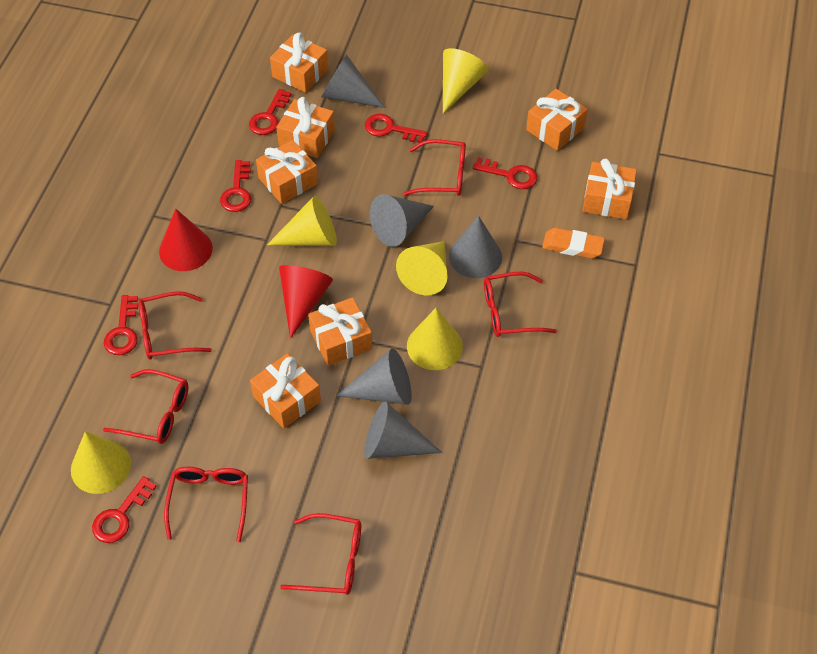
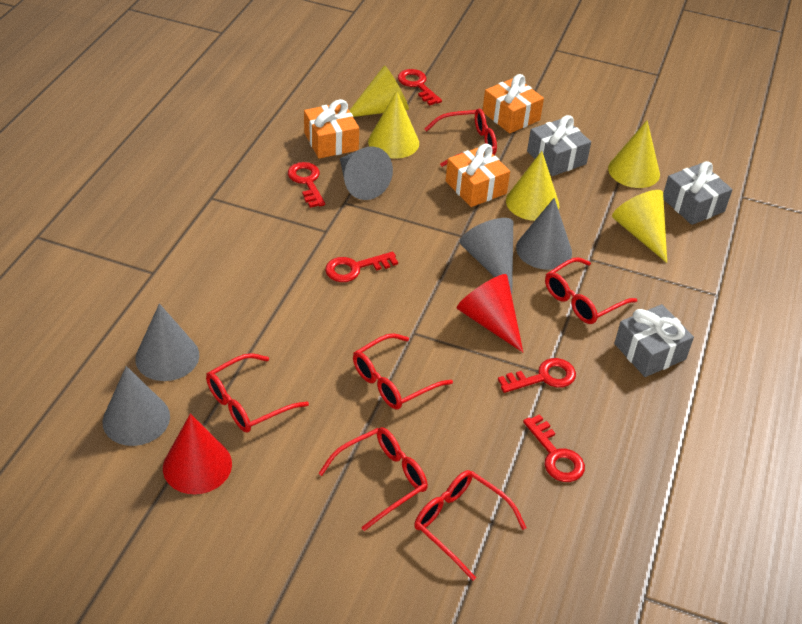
grey gift: 0 -> 3
orange eraser: 1 -> 0
orange gift: 7 -> 3
red key: 6 -> 5

